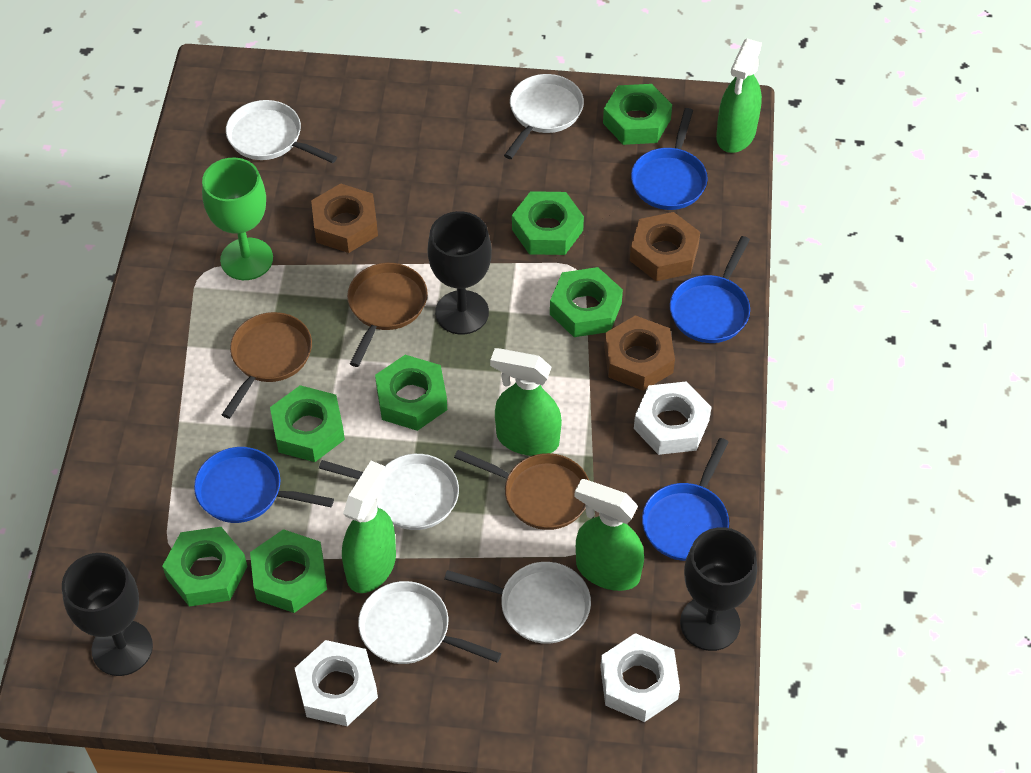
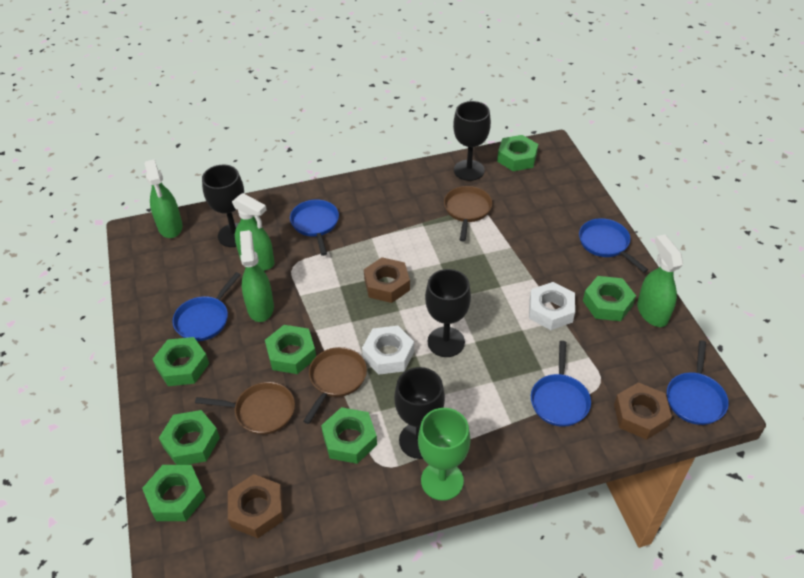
black goblet: 3 -> 4
blue pan: 4 -> 5
white nut: 3 -> 2
white pan: 5 -> 0

